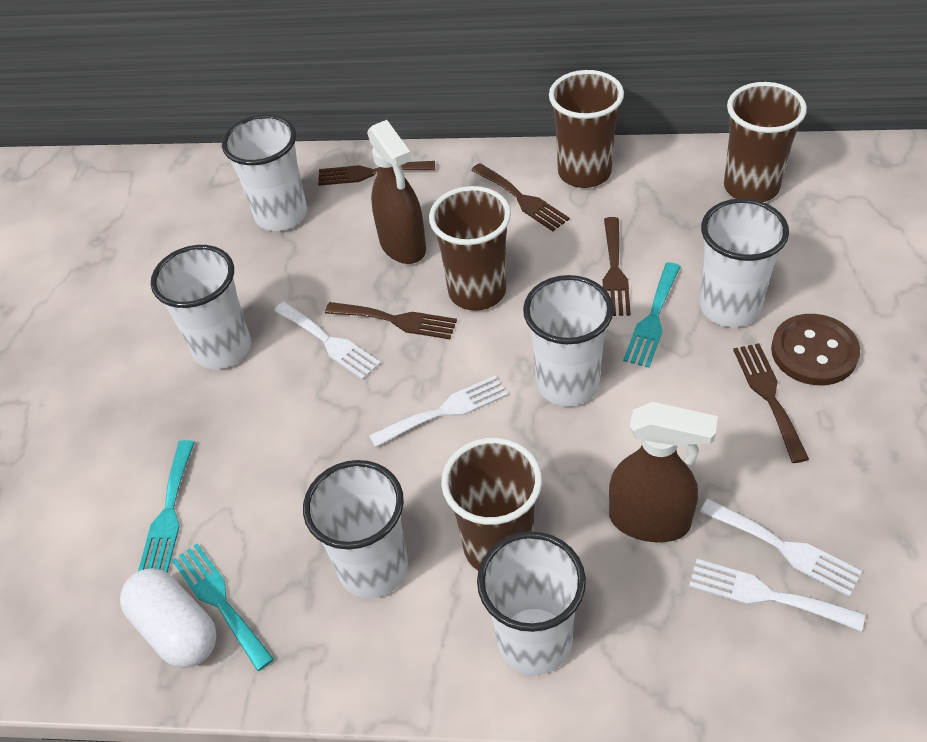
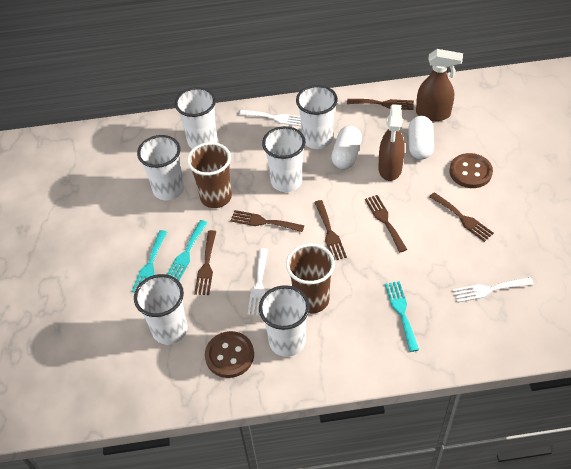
brown button: 1 -> 2
brown cup: 4 -> 2
brown fork: 5 -> 6
white capsule: 1 -> 2
white fork: 4 -> 3

